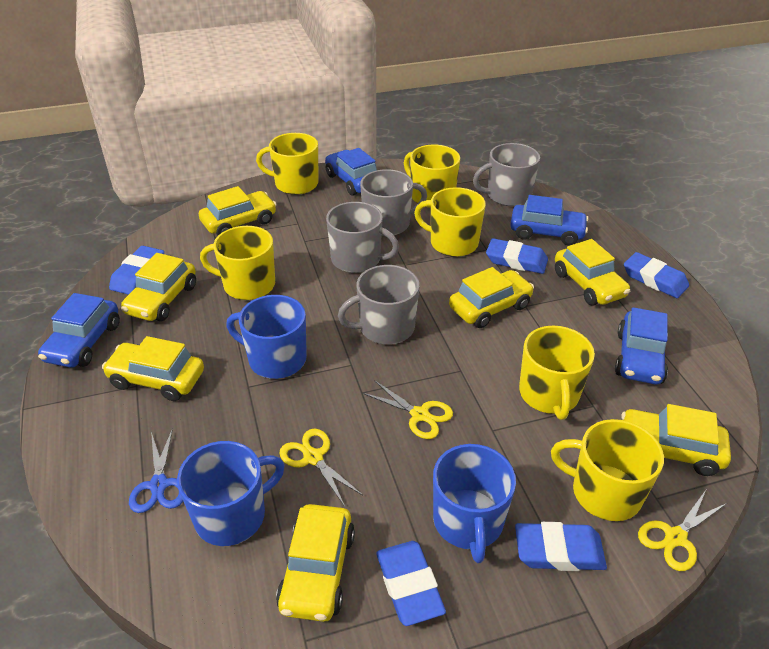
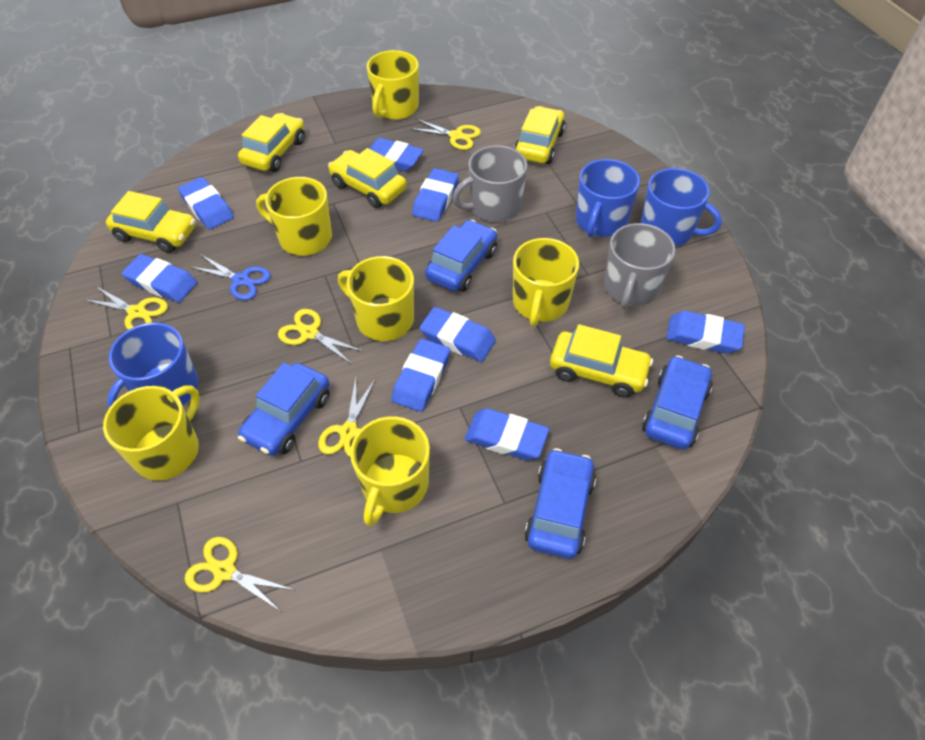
blue eraser: 5 -> 8
grey mug: 4 -> 2
yellow car: 7 -> 5
yellow scissors: 3 -> 5

